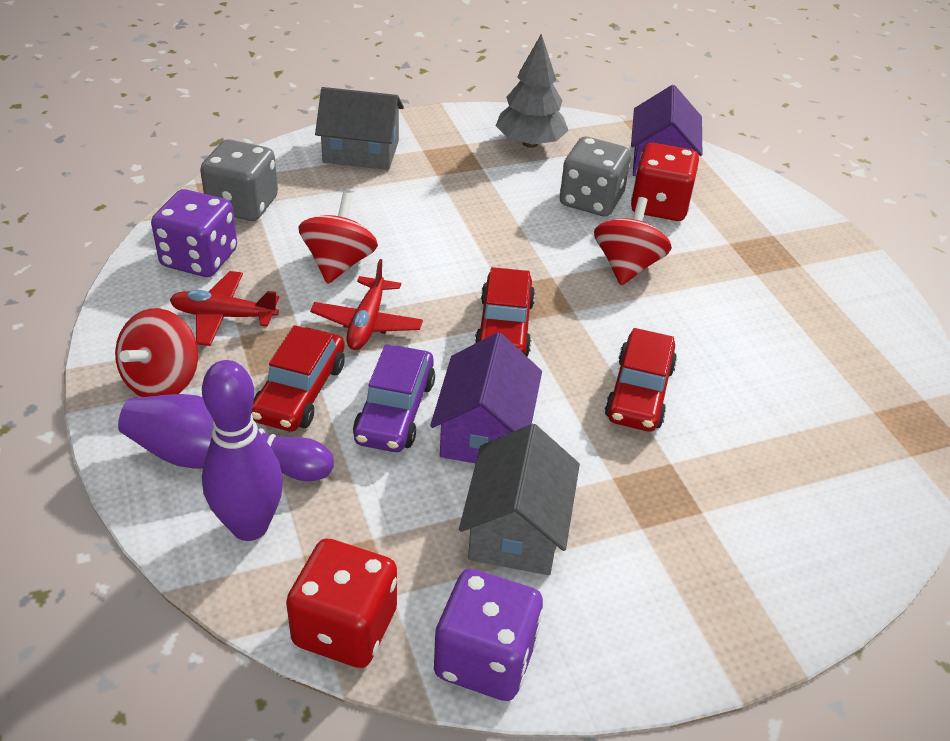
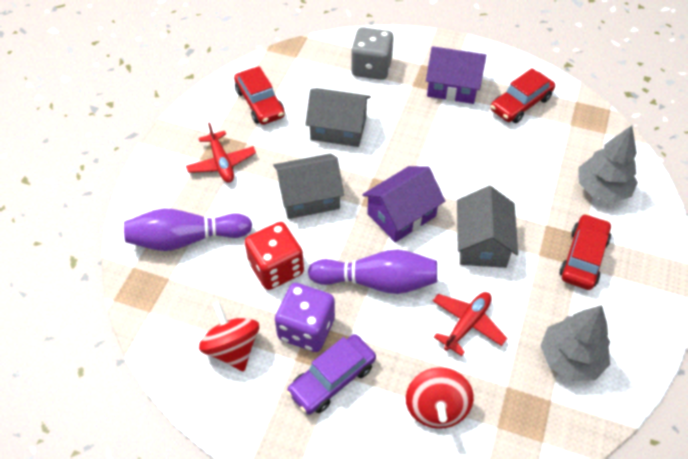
grey dice: 2 -> 1
grey house: 2 -> 3
grey tree: 1 -> 2
purple dice: 2 -> 1
red dice: 2 -> 1
red spinning top: 3 -> 2

